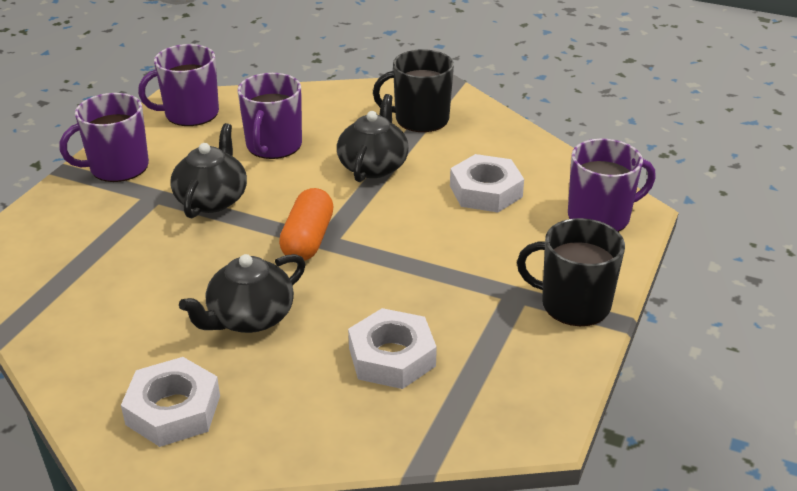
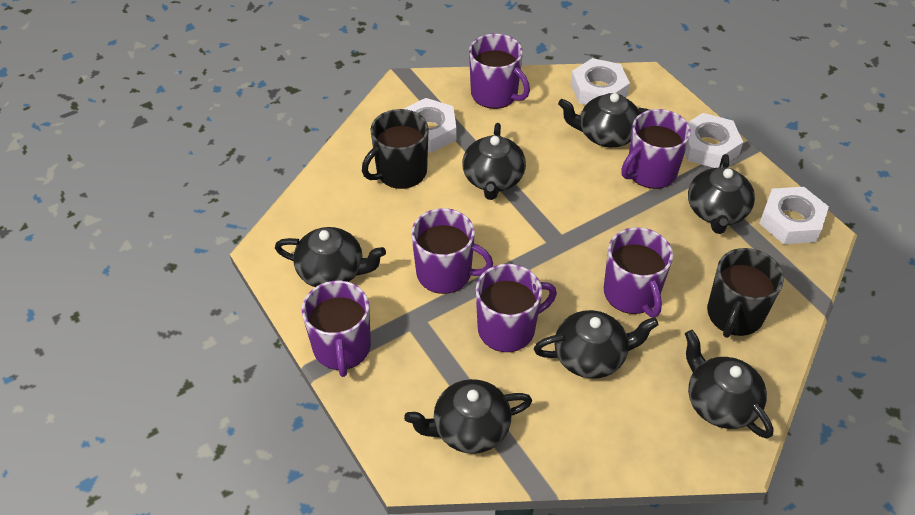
black teapot: 3 -> 7
orange capsule: 1 -> 0
purple mug: 4 -> 6
white nut: 3 -> 4

